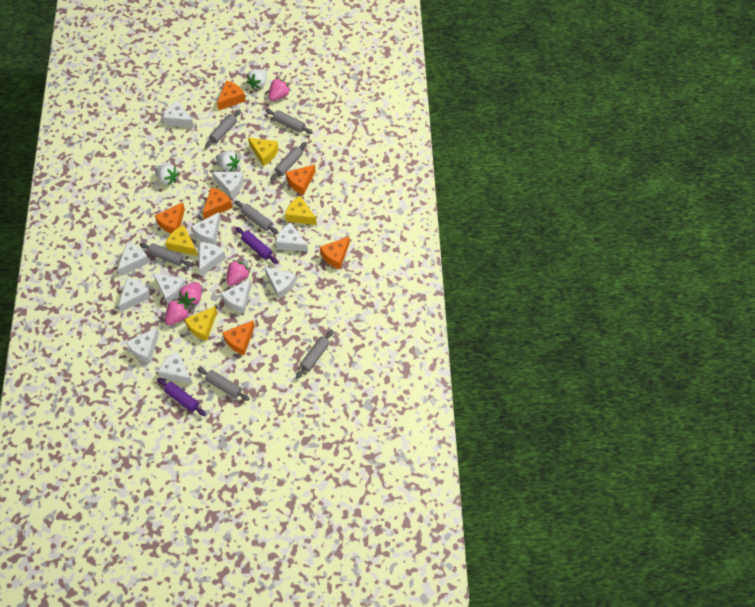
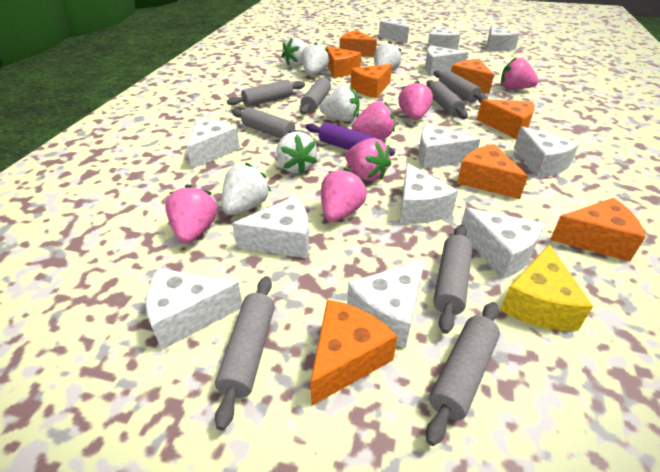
grey rolling pin: 7 -> 8
orange cheese: 6 -> 8
pink strawberry: 4 -> 6
purple rolling pin: 2 -> 1
white strawberry: 3 -> 6
yellow cheese: 4 -> 1

